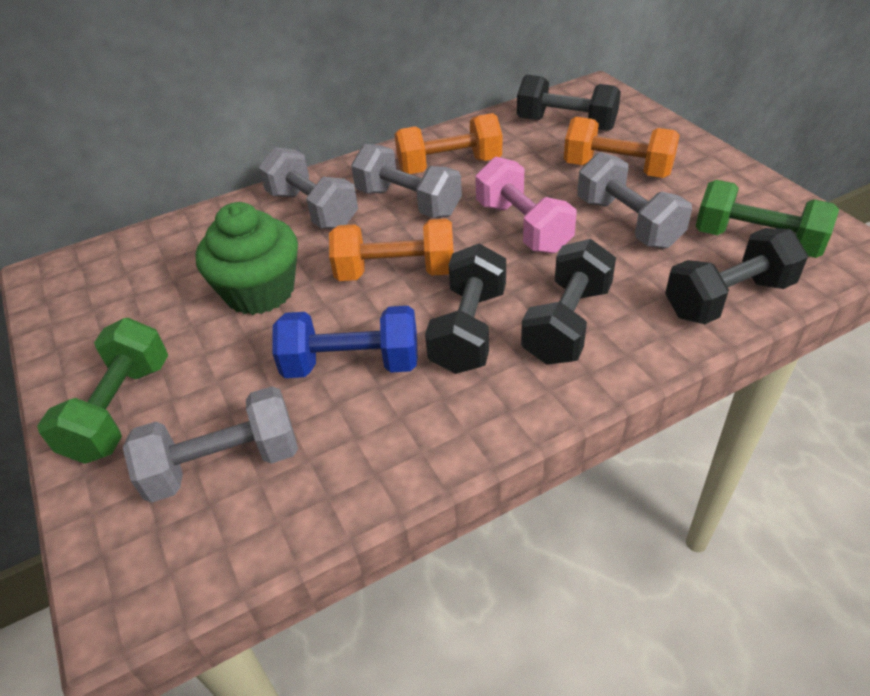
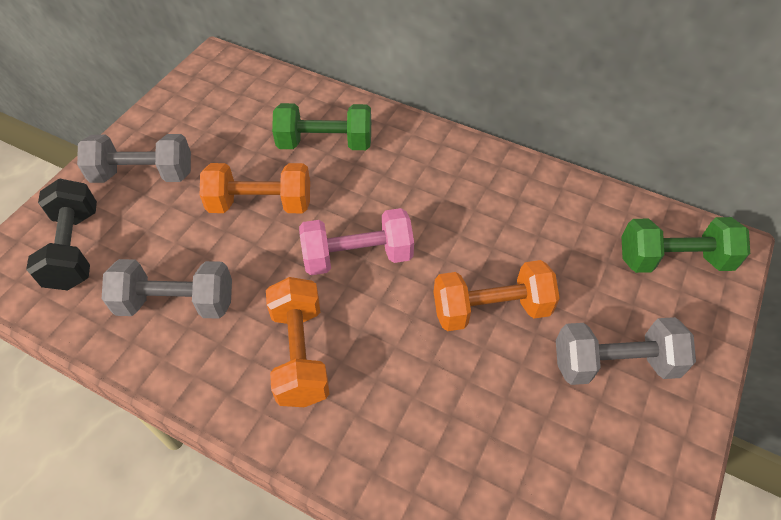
black dumbbell: 4 -> 1
blue dumbbell: 1 -> 0
green cupcake: 1 -> 0
grey dumbbell: 4 -> 3

